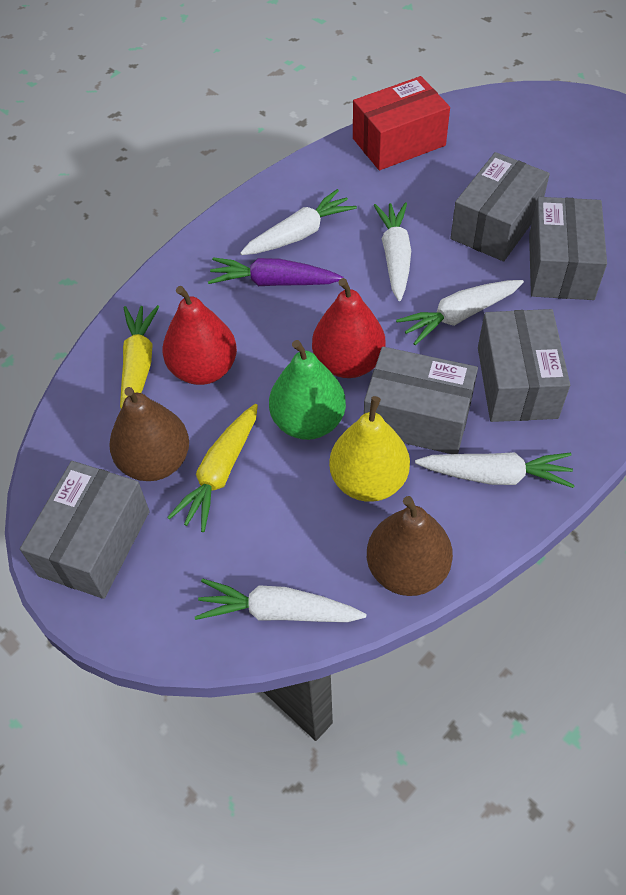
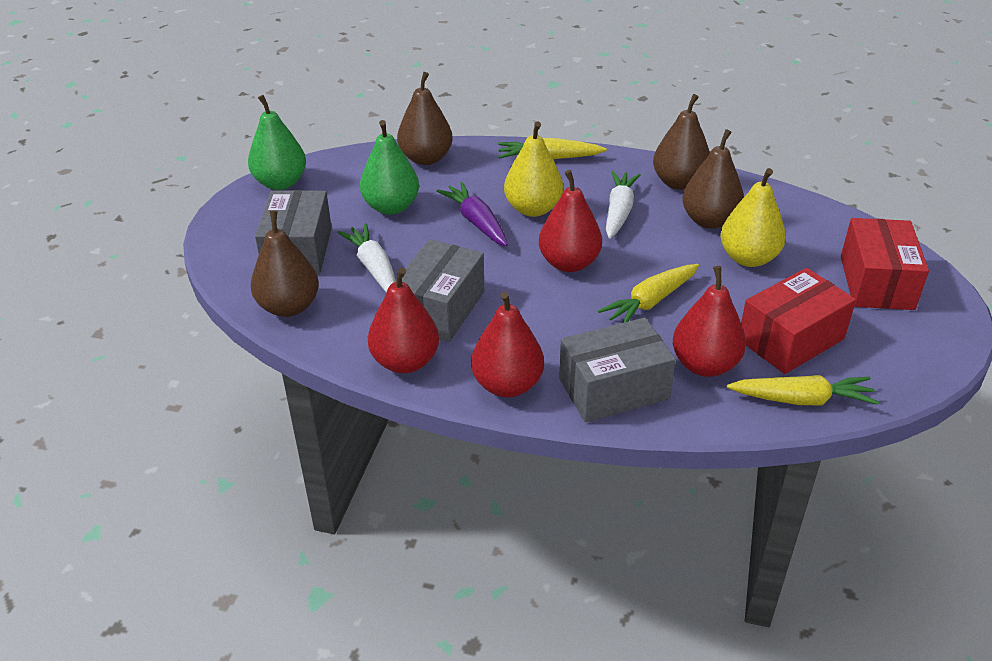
brown pear: 2 -> 4
green pear: 1 -> 2
grey box: 5 -> 3
red box: 1 -> 2
red pear: 2 -> 4
white carrot: 5 -> 2
yellow carrot: 2 -> 3
yellow pear: 1 -> 2

